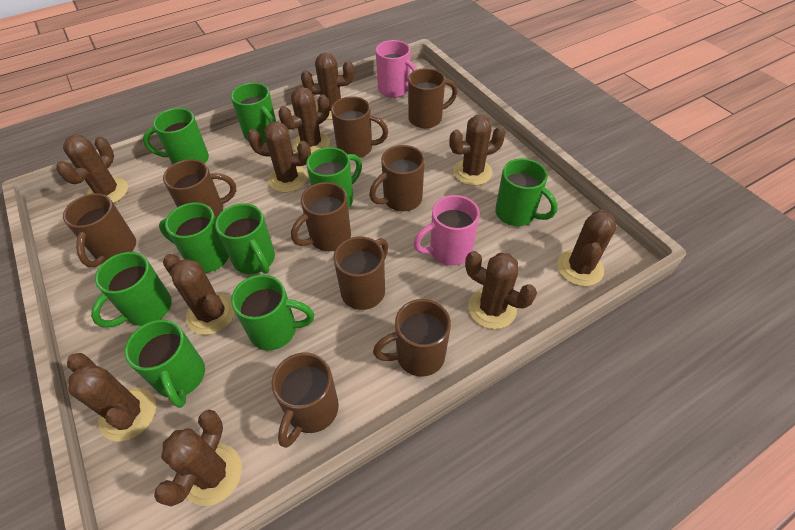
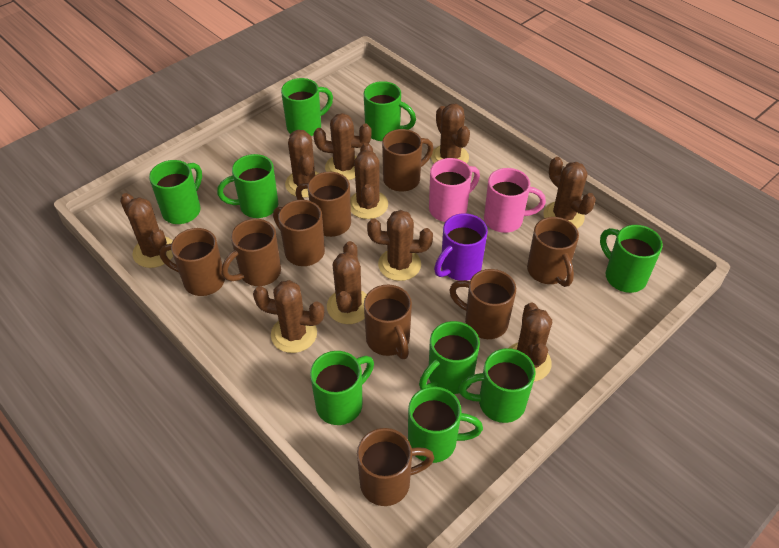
purple mug: 0 -> 1

